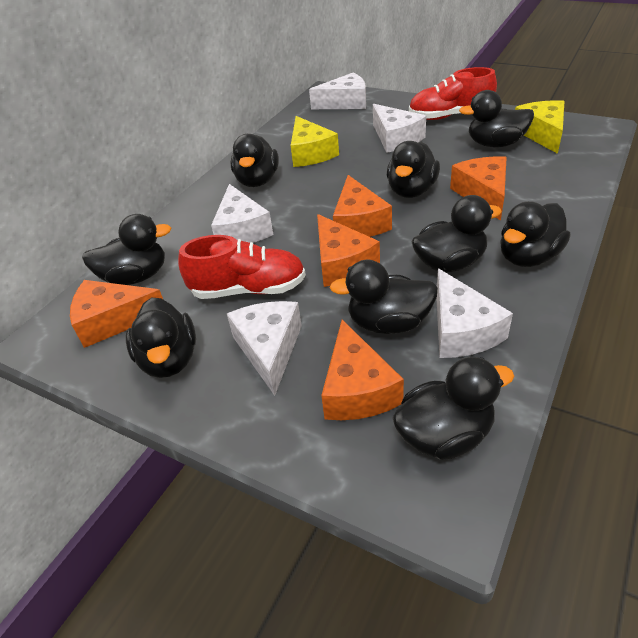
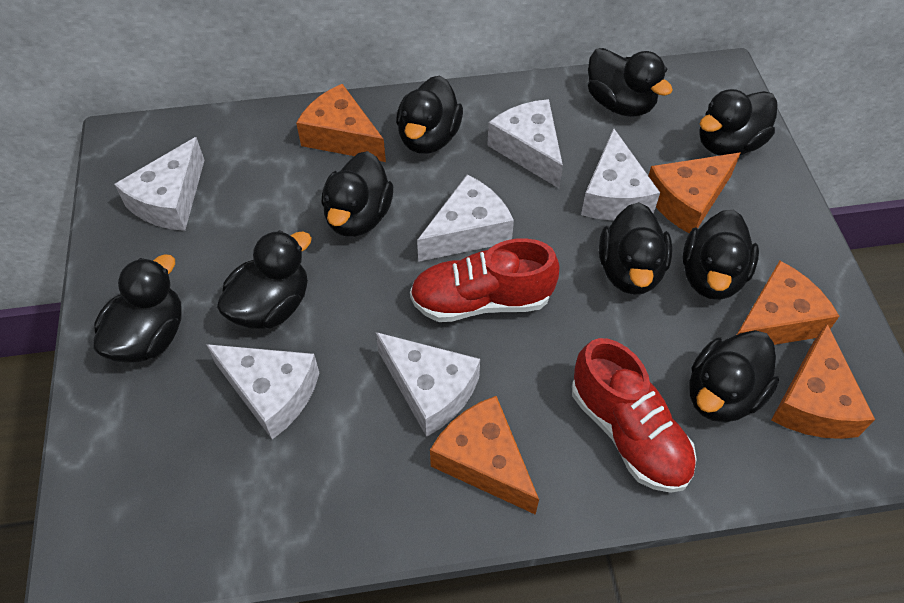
white cheese: 5 -> 6
yellow cheese: 2 -> 0

